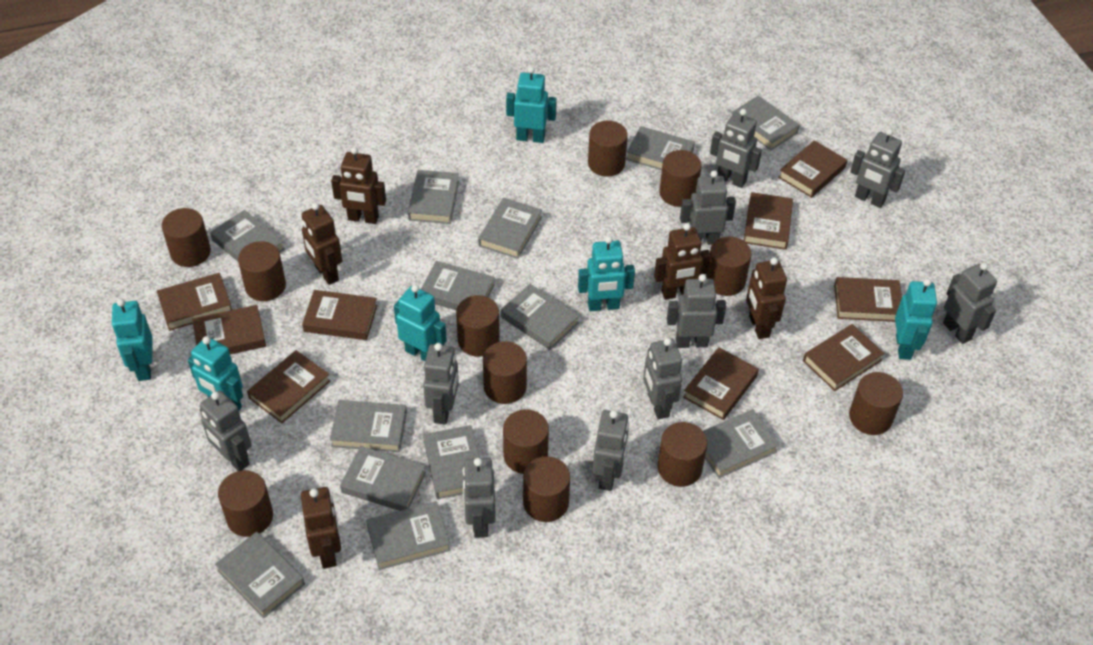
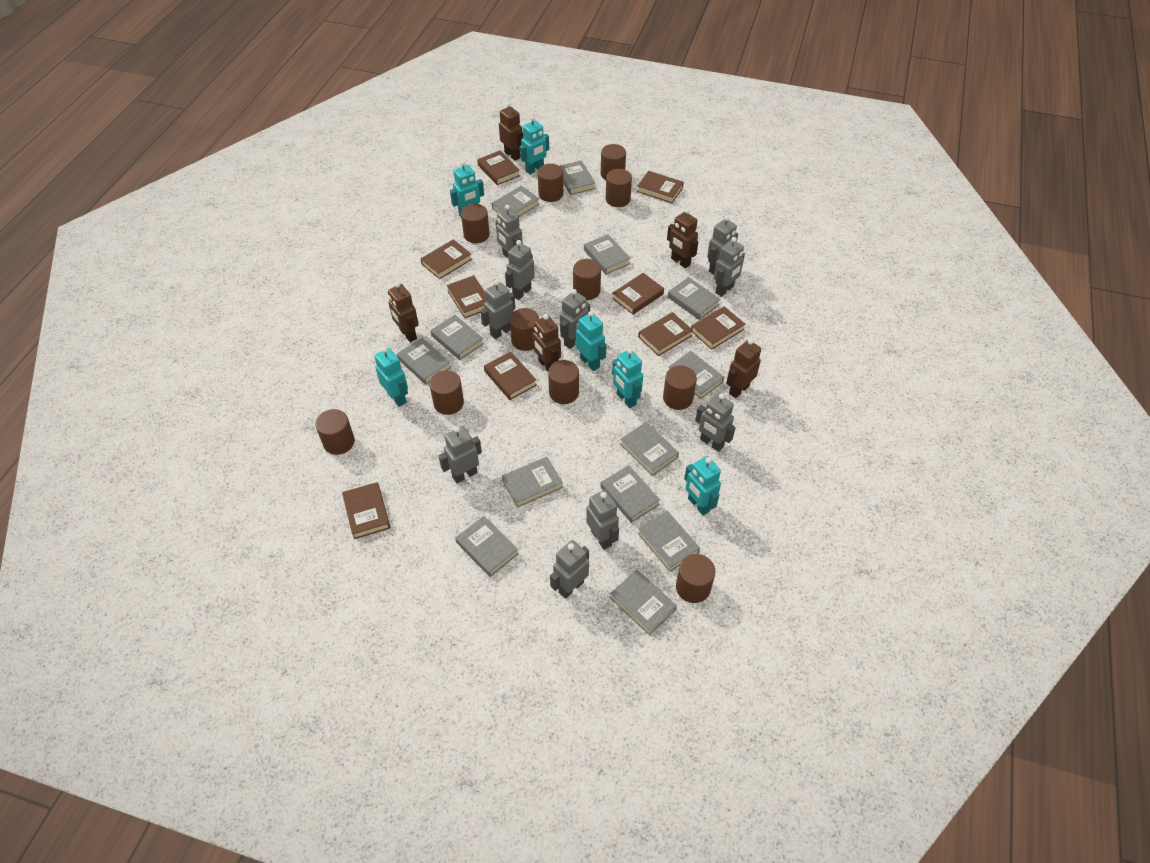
brown cylinder: 12 -> 11

